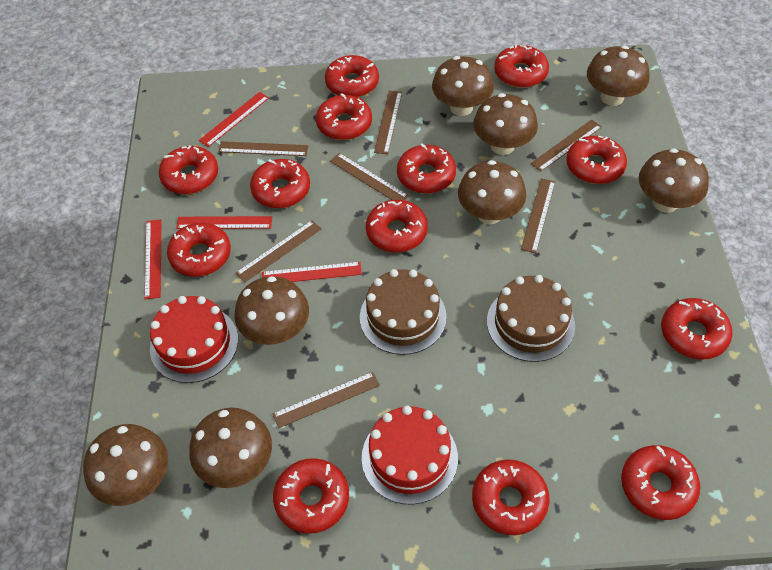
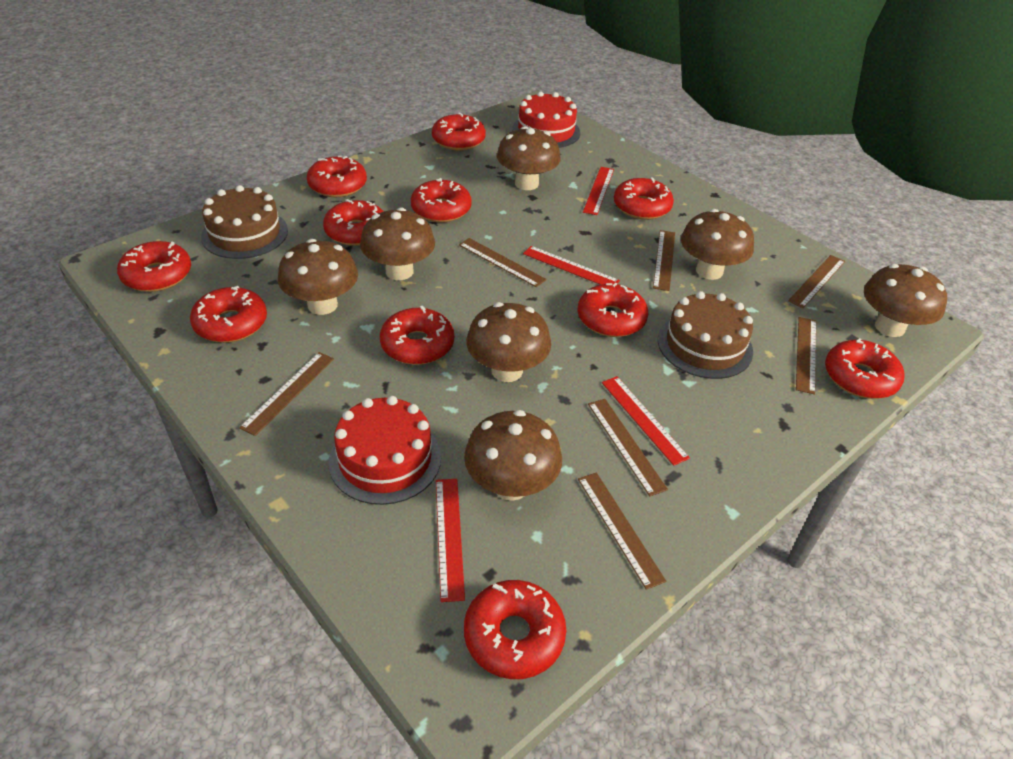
brown mushroom: 8 -> 7
red donut: 13 -> 11

